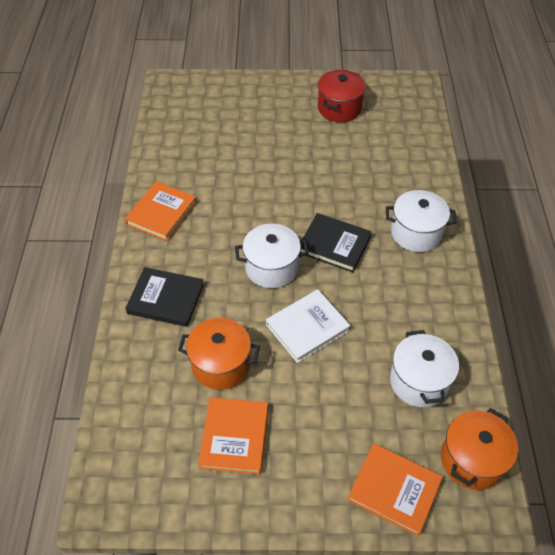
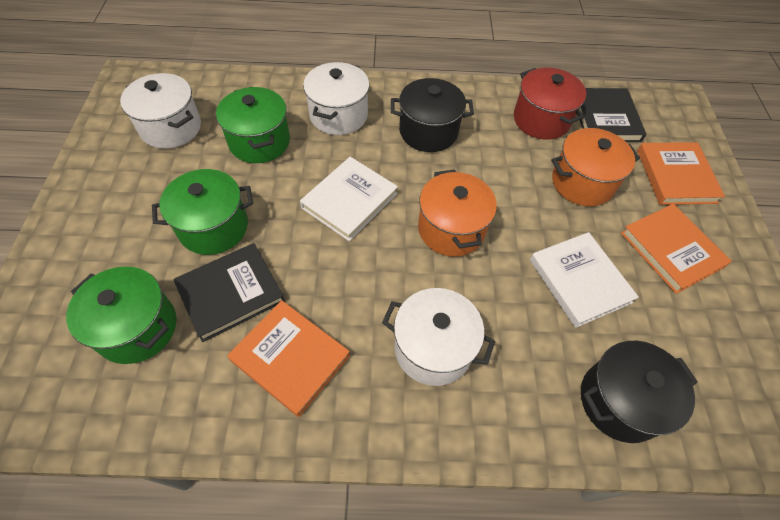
black pot: 0 -> 2
green pot: 0 -> 3
white book: 1 -> 2

